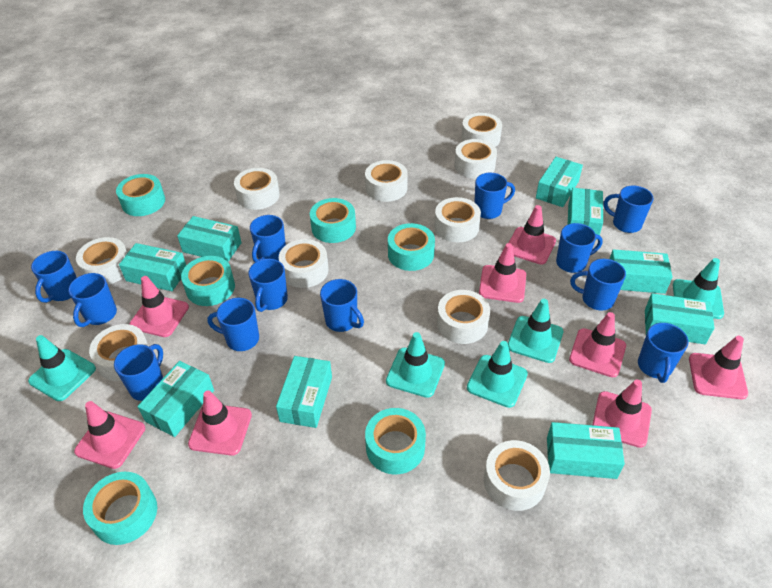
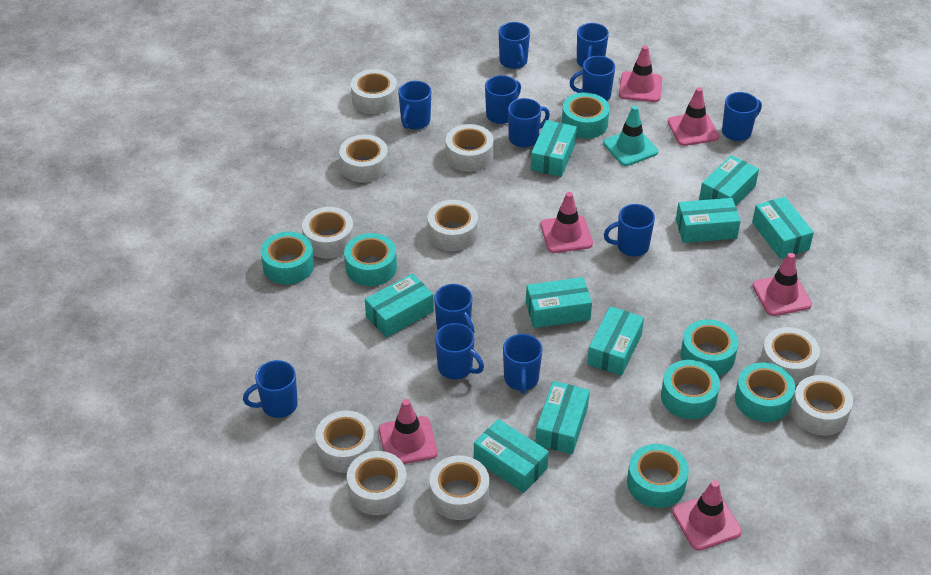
pink traffic cone: 8 -> 6
turquoise tape: 6 -> 7
turquoise traffic cone: 5 -> 1

